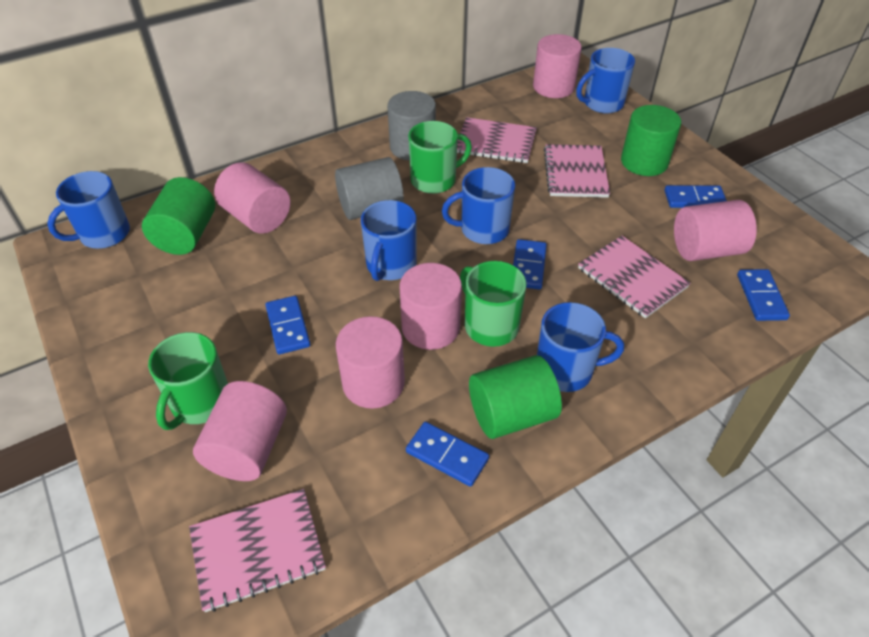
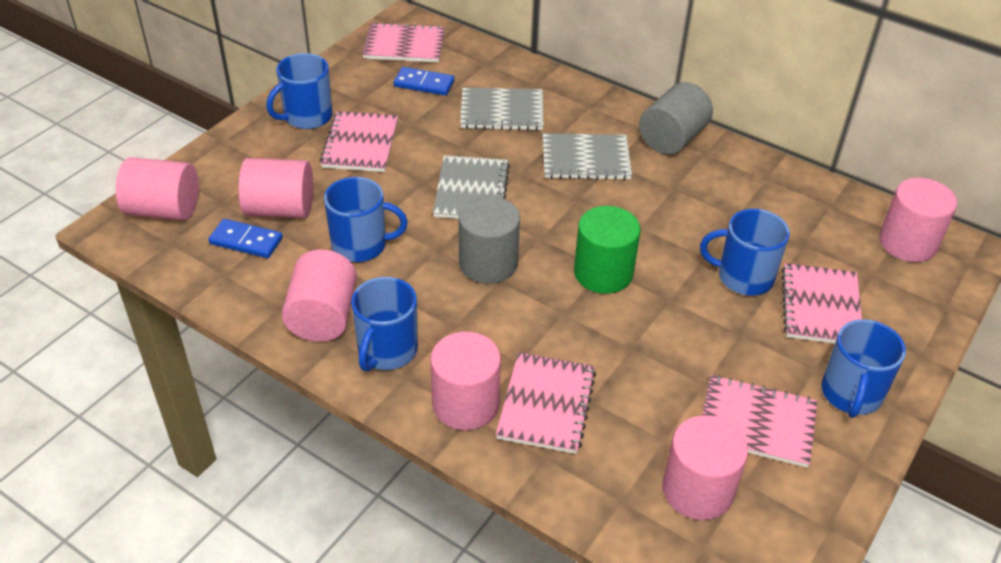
blue domino: 5 -> 2
green cylinder: 3 -> 1
green mug: 3 -> 0
grey notebook: 0 -> 3
pink notebook: 4 -> 5

